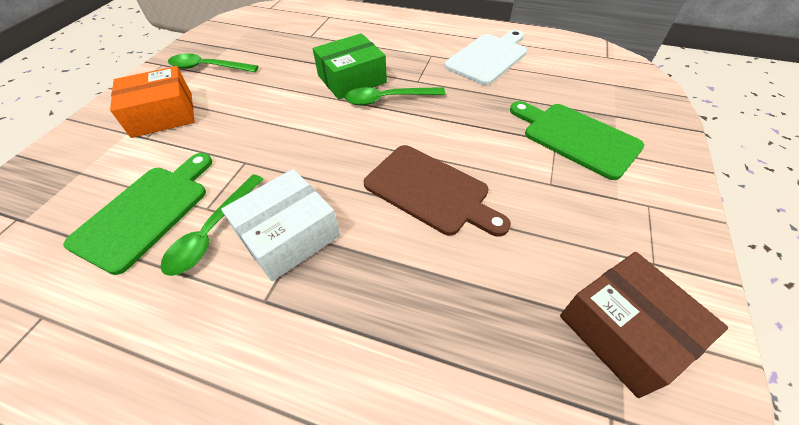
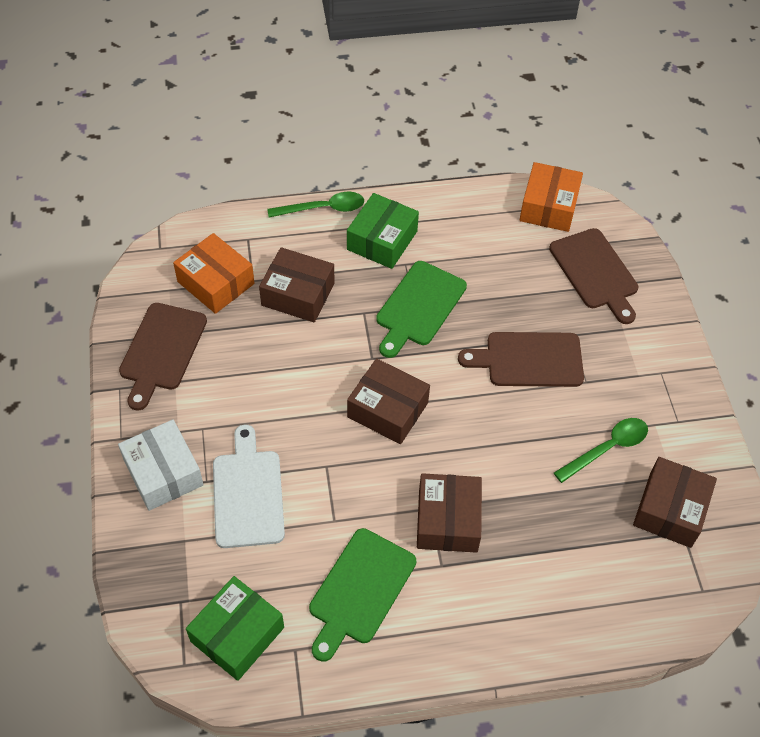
brown box: 1 -> 4
brown cutting board: 1 -> 3
green box: 1 -> 2
green spoon: 3 -> 2
orange box: 1 -> 2

